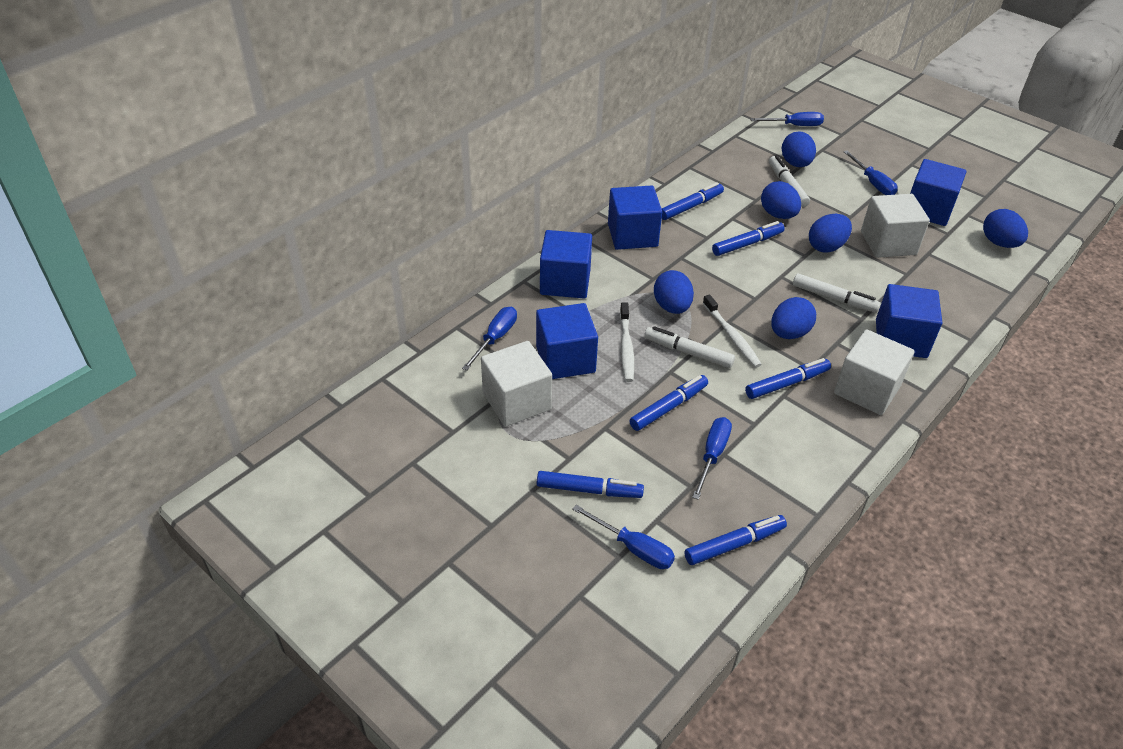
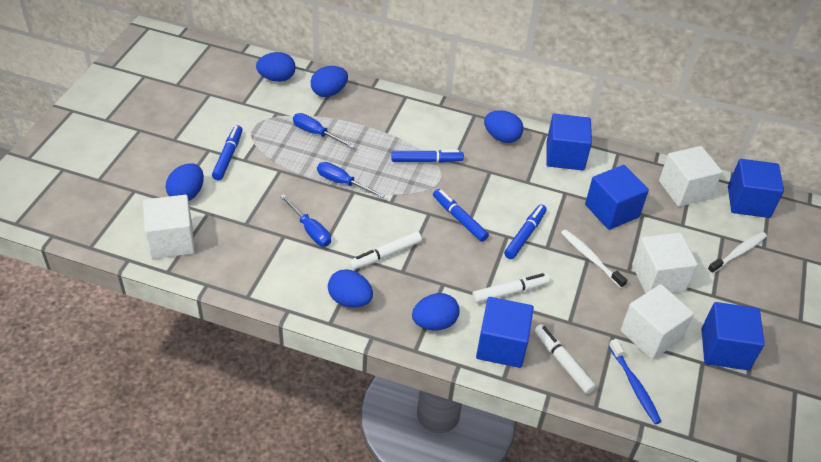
blue marker: 6 -> 4
blue screwdriver: 5 -> 3
blue toothbrush: 0 -> 1
white cube: 3 -> 4

